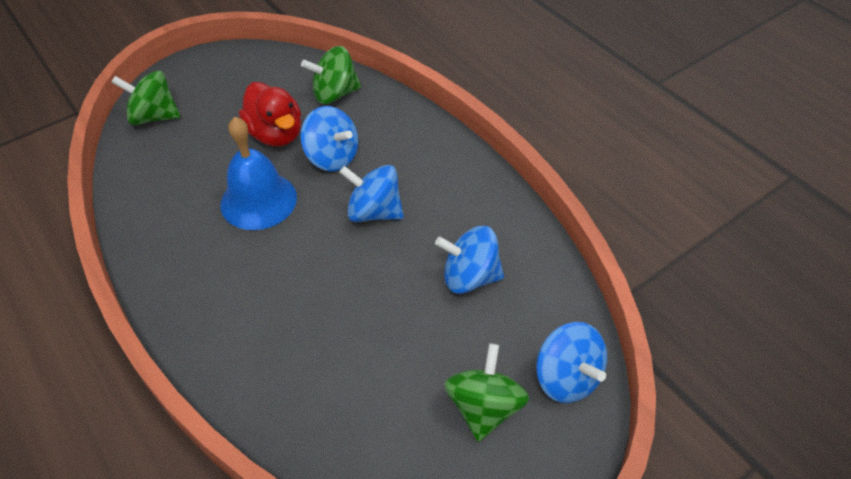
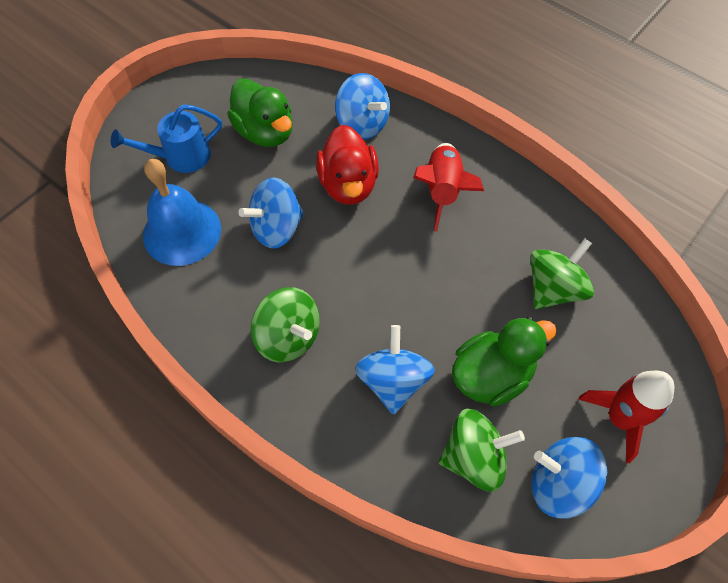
blue watering can: 0 -> 1
green duck: 0 -> 2
red rocket: 0 -> 2

